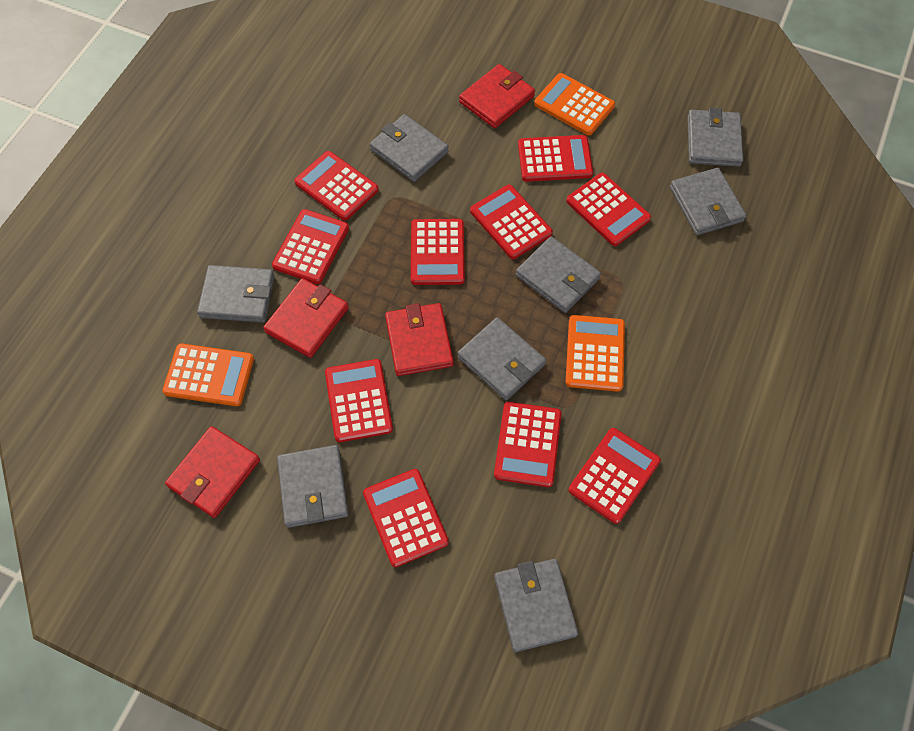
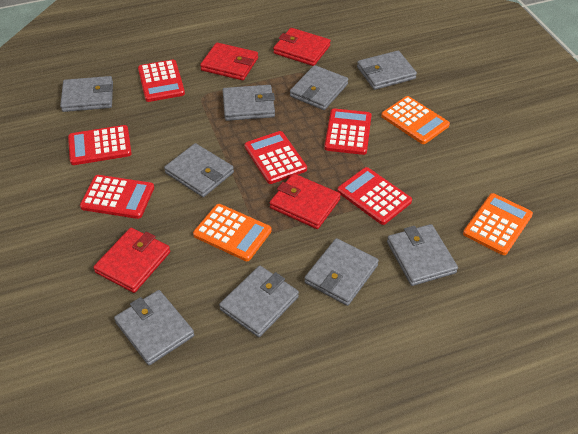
grey wallet: 8 -> 9
red calculator: 10 -> 6

